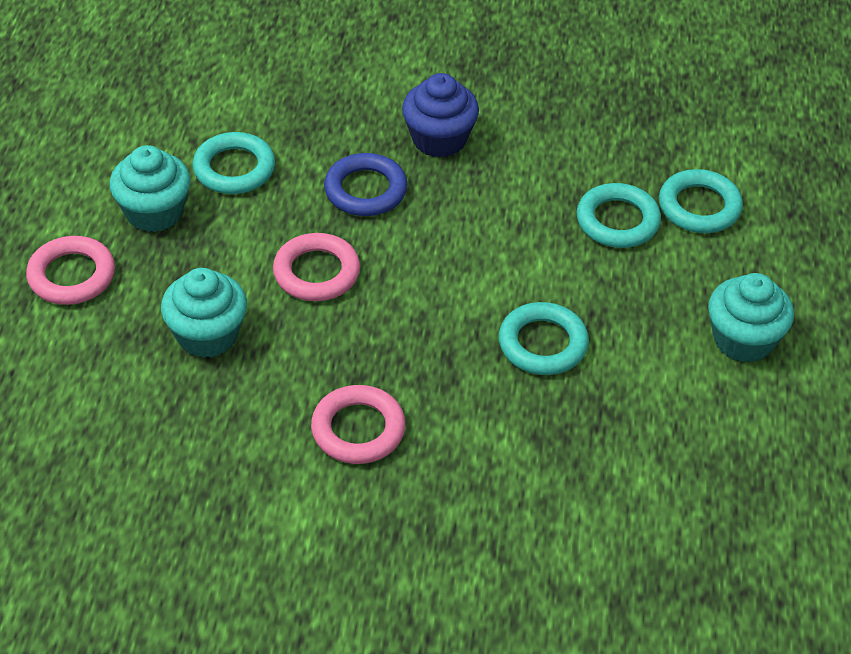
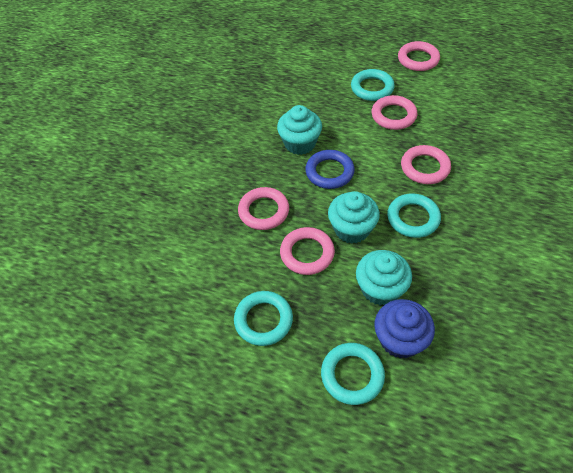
pink ring: 3 -> 5

